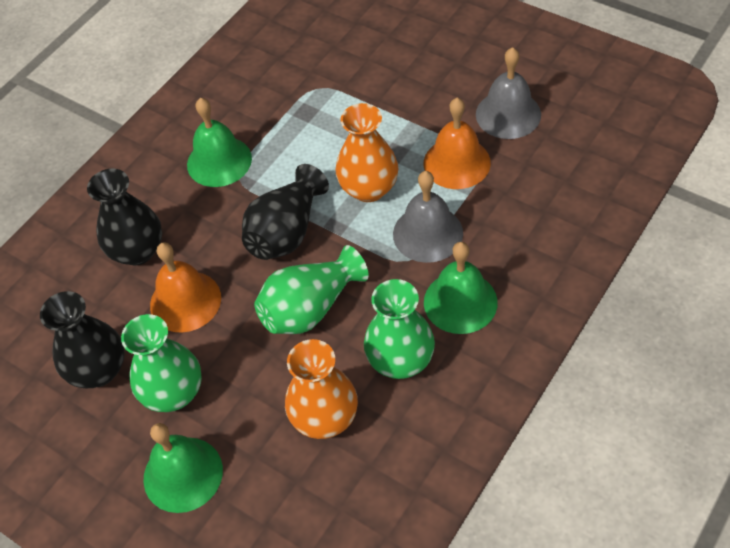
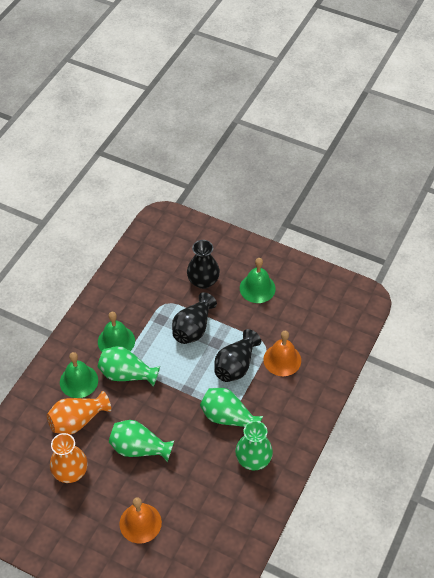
green vase: 3 -> 4
grey bell: 2 -> 0

